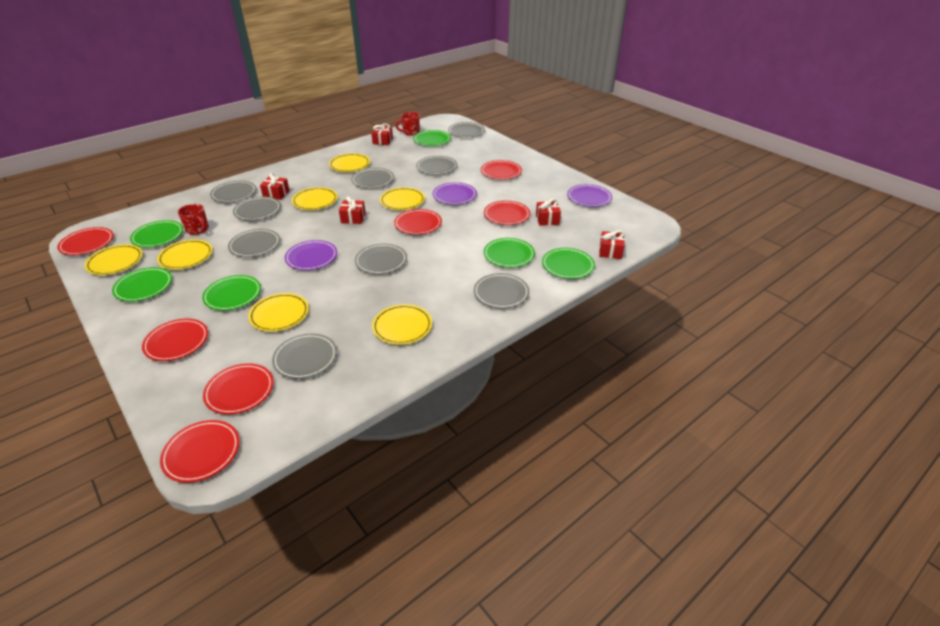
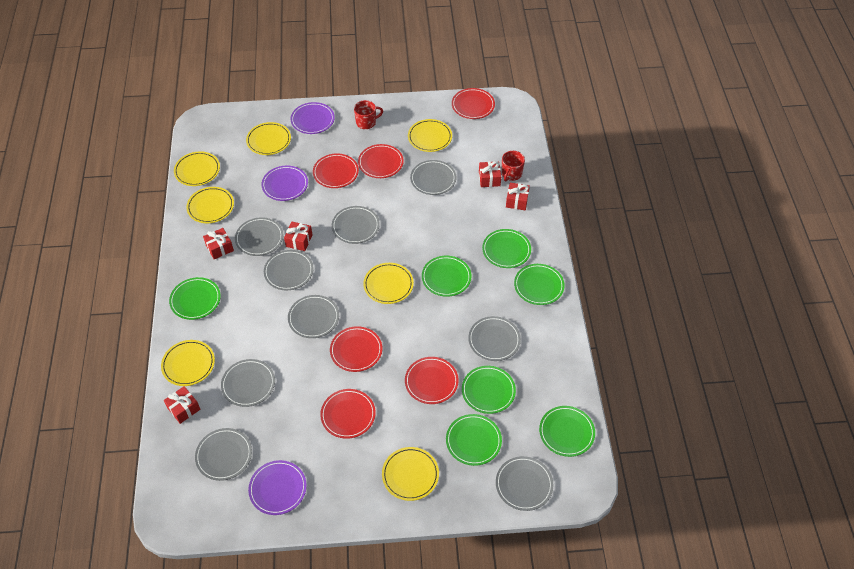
green plate: 6 -> 7
red plate: 7 -> 6

